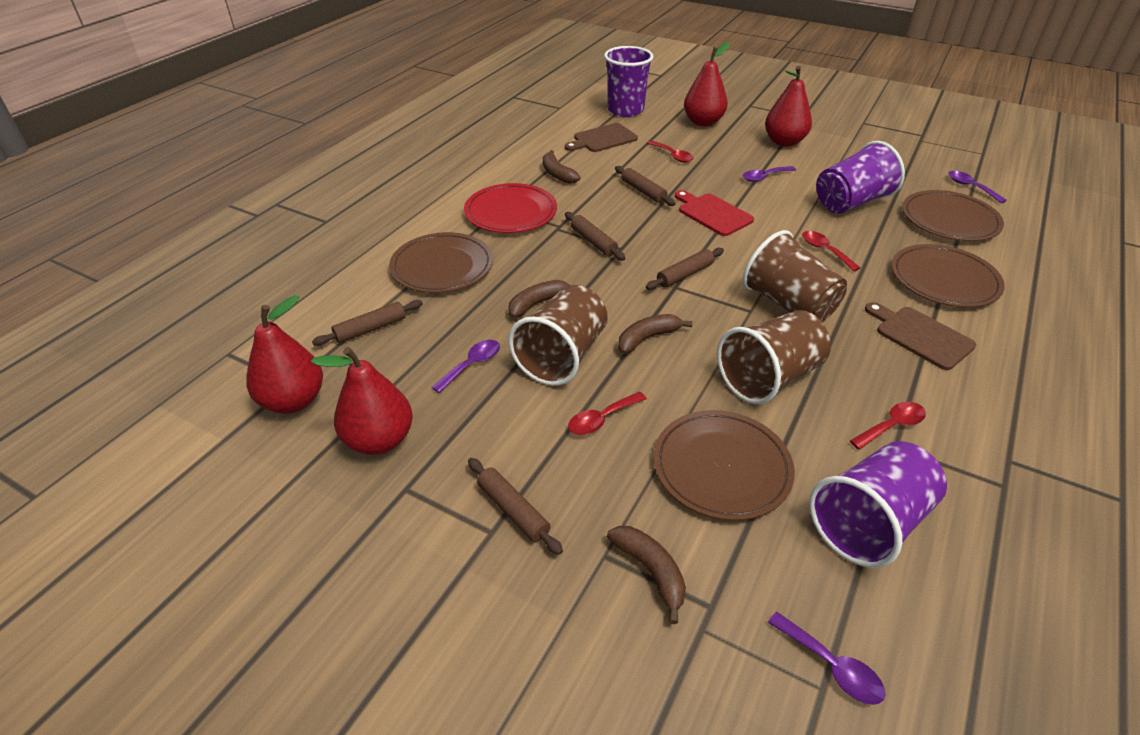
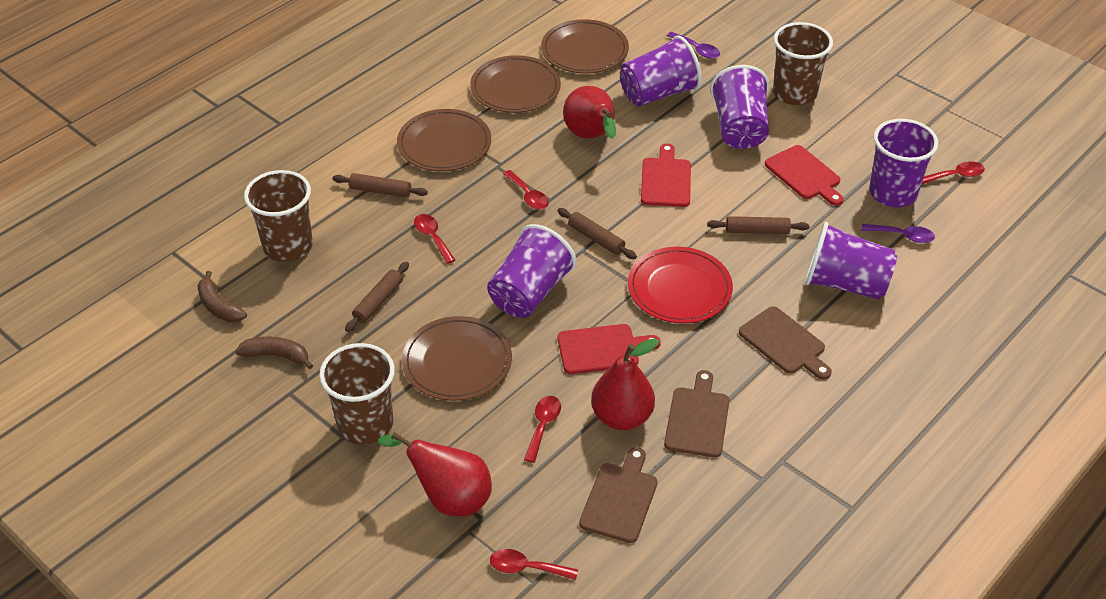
brown banana: 4 -> 2
brown cutting board: 2 -> 3
brown rolling pin: 5 -> 4
purple cup: 3 -> 5
purple spoon: 4 -> 2
red cutting board: 1 -> 3
red pear: 4 -> 3
red spoon: 4 -> 5

